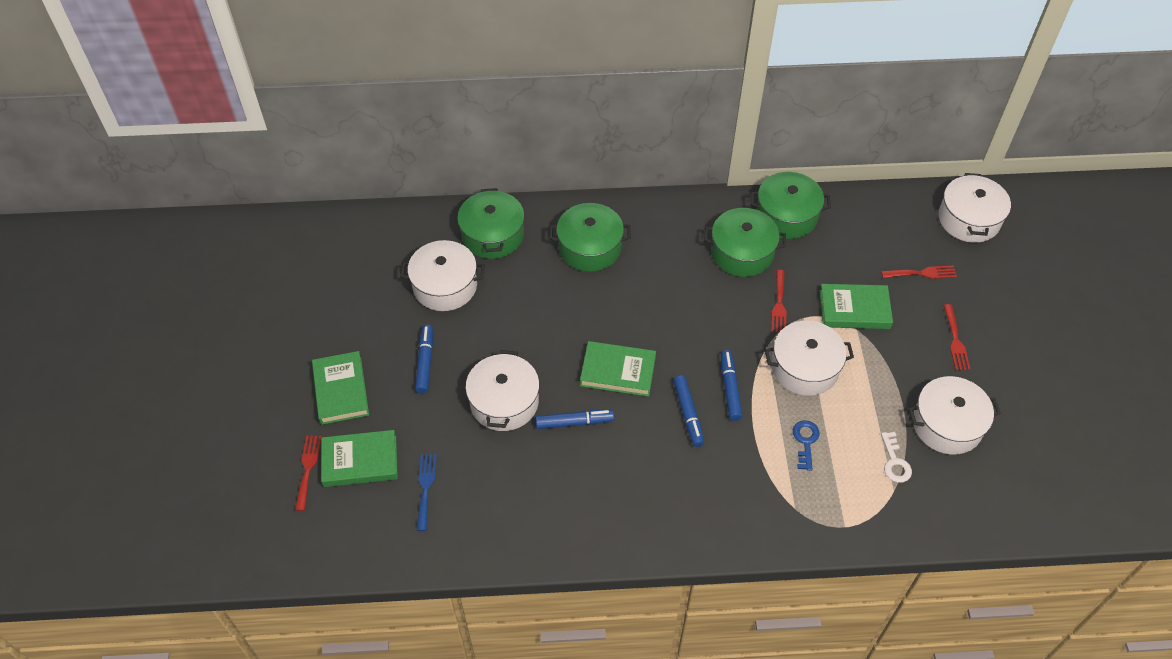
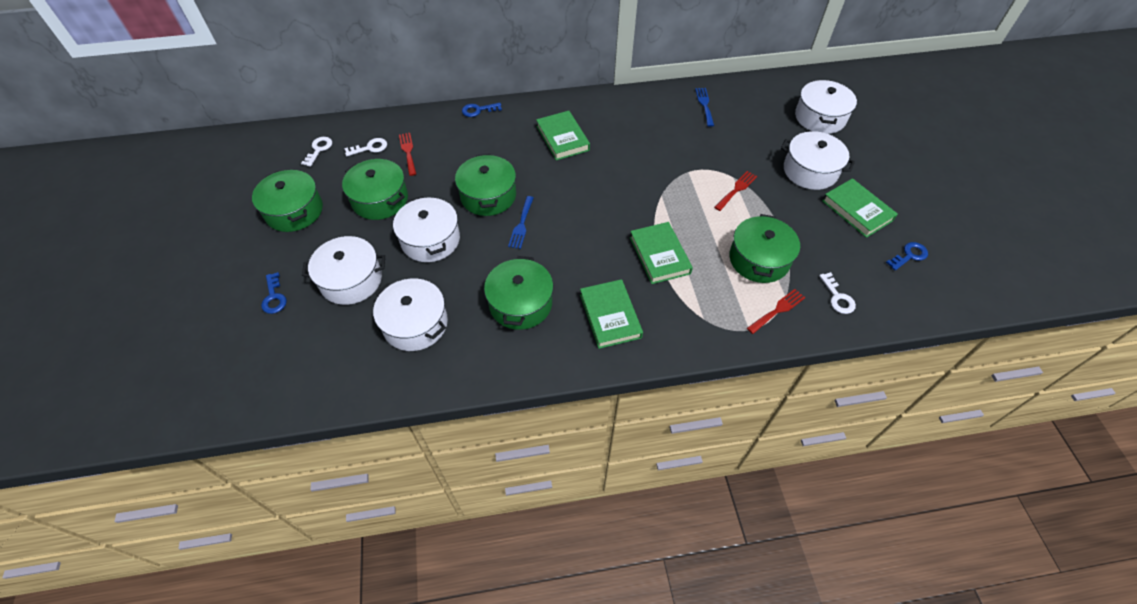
blue fork: 1 -> 2
blue key: 1 -> 3
blue marker: 4 -> 0
green pot: 4 -> 5
red fork: 4 -> 3
white key: 1 -> 3

